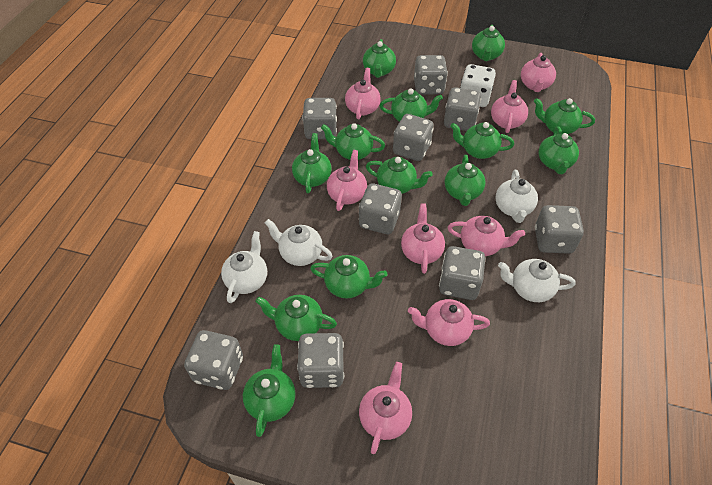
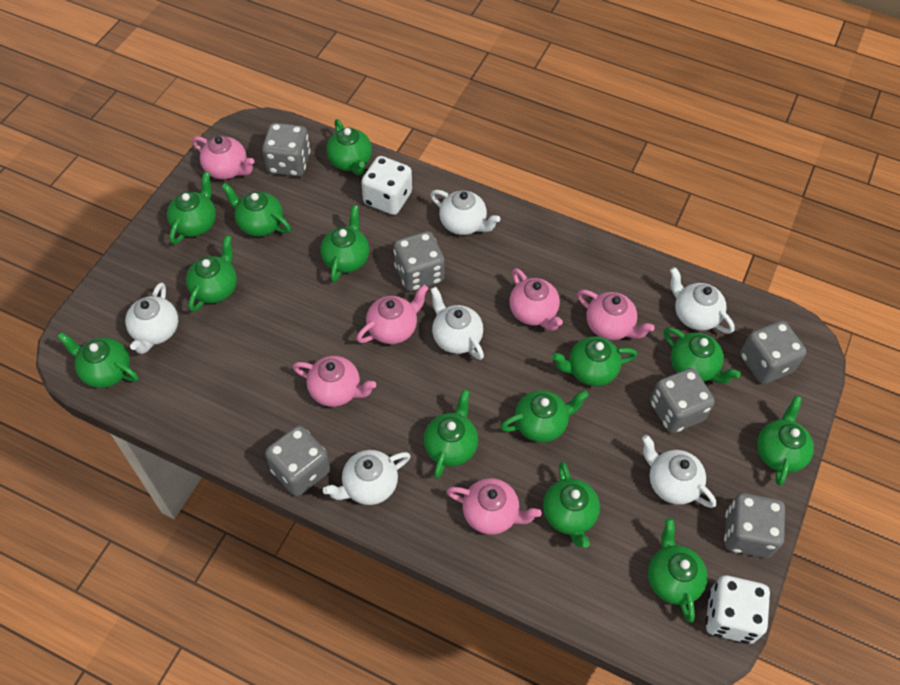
grey dice: 9 -> 6
pink teapot: 8 -> 6
white dice: 1 -> 2
white teapot: 4 -> 6

